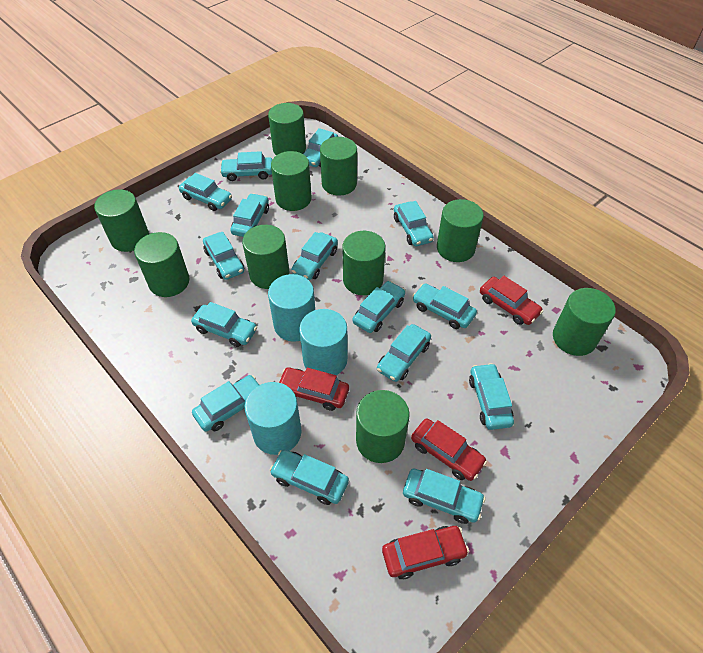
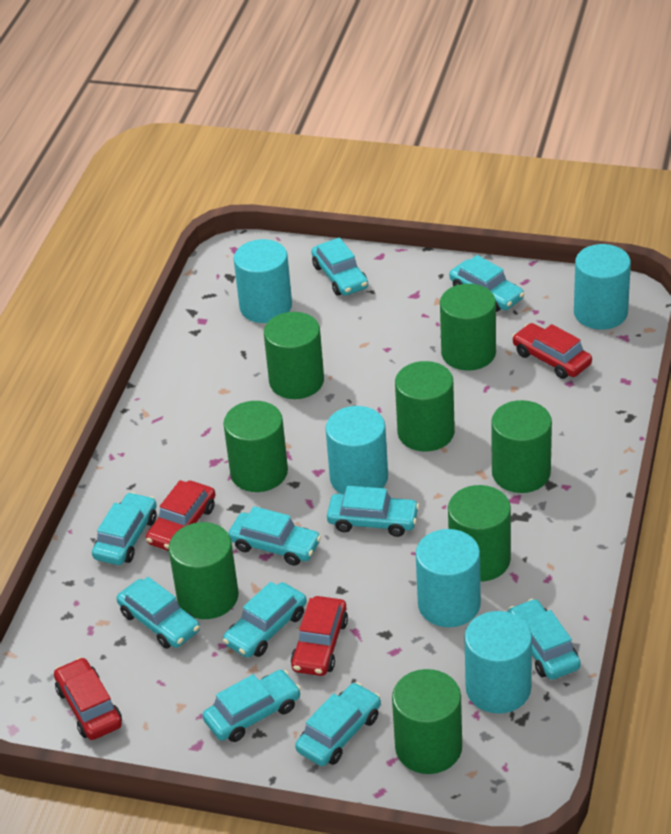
green cylinder: 10 -> 8
turquoise car: 15 -> 10
turquoise cylinder: 3 -> 5

